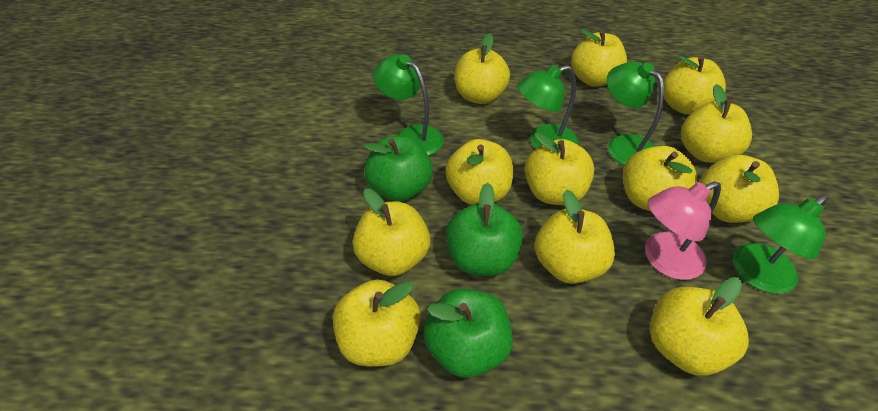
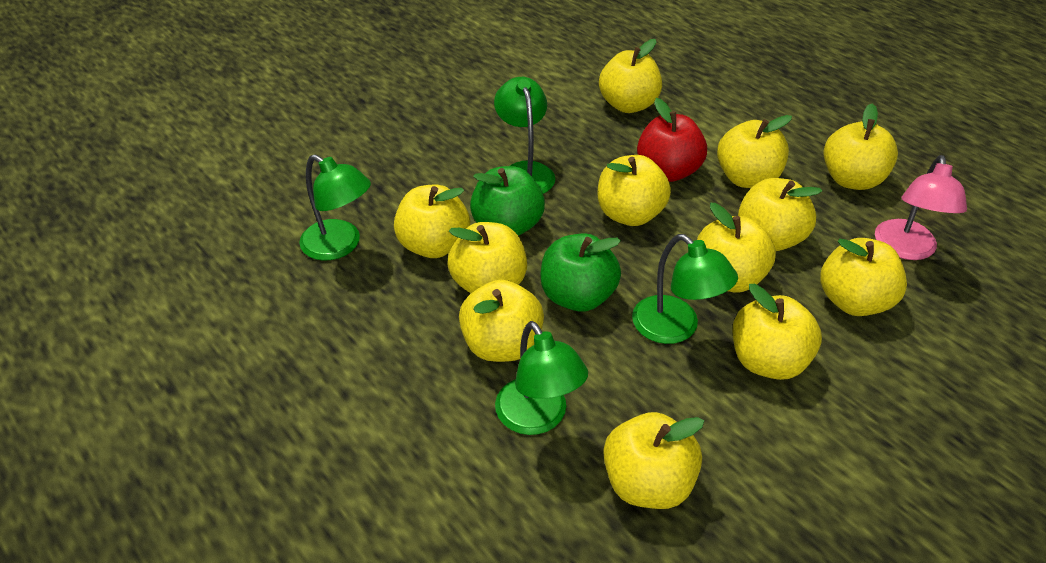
green apple: 3 -> 2
red apple: 0 -> 1

